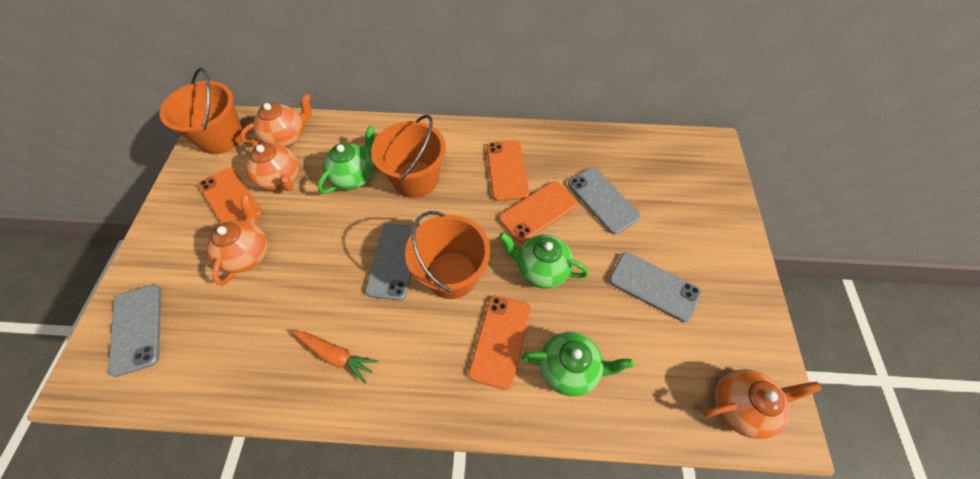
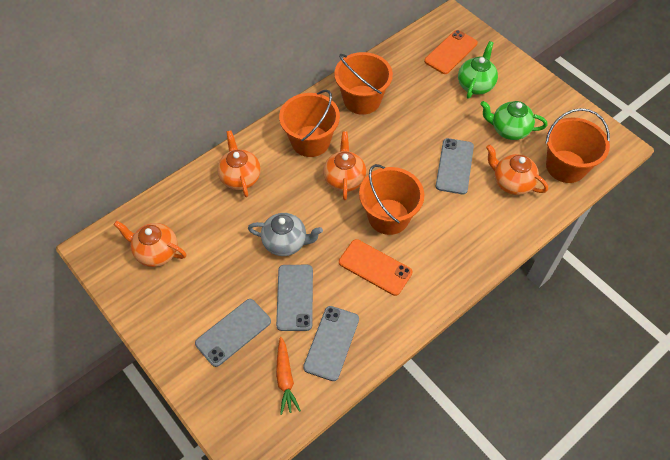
green teapot: 3 -> 2
grey teapot: 0 -> 1
orange bucket: 3 -> 4
orange phone: 4 -> 2

